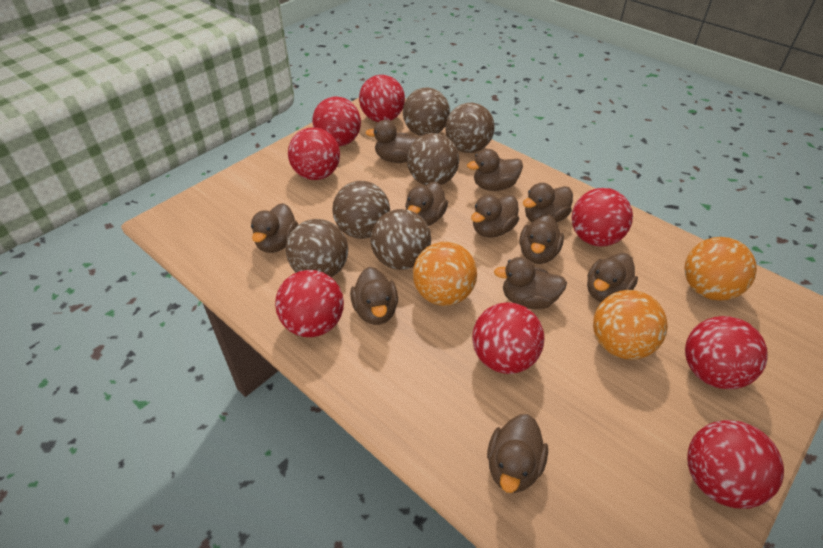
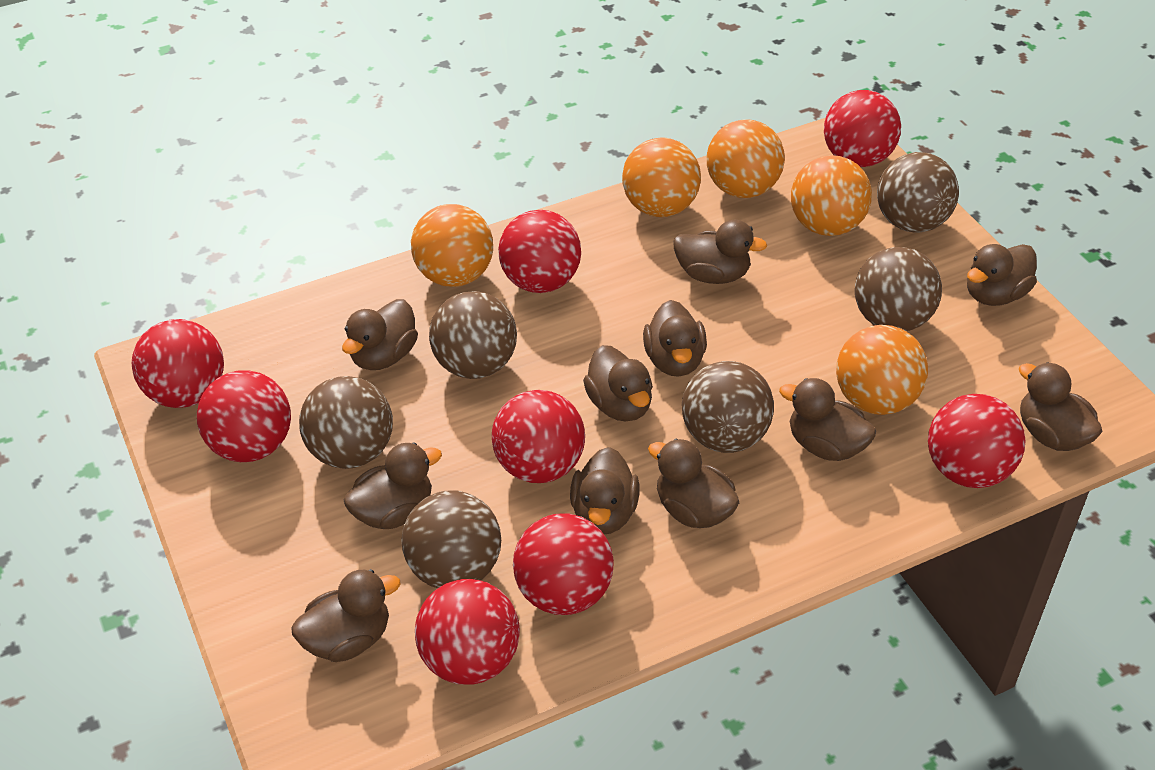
orange ball: 3 -> 5

